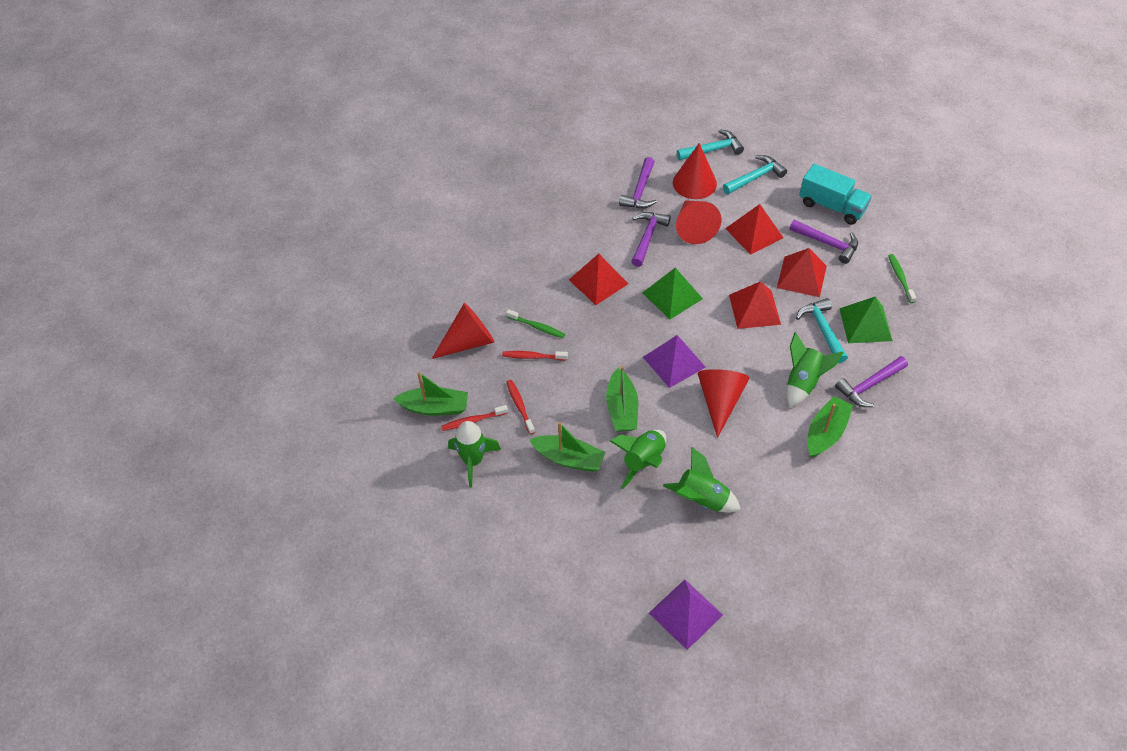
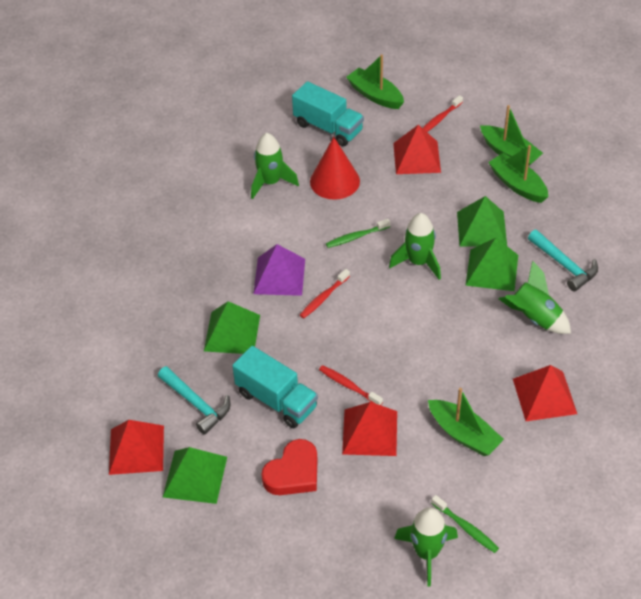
green pyramid: 2 -> 4
purple hammer: 4 -> 0
purple pyramid: 2 -> 1
red cone: 4 -> 1
red heart: 0 -> 1
turquoise hammer: 3 -> 2
turquoise truck: 1 -> 2

